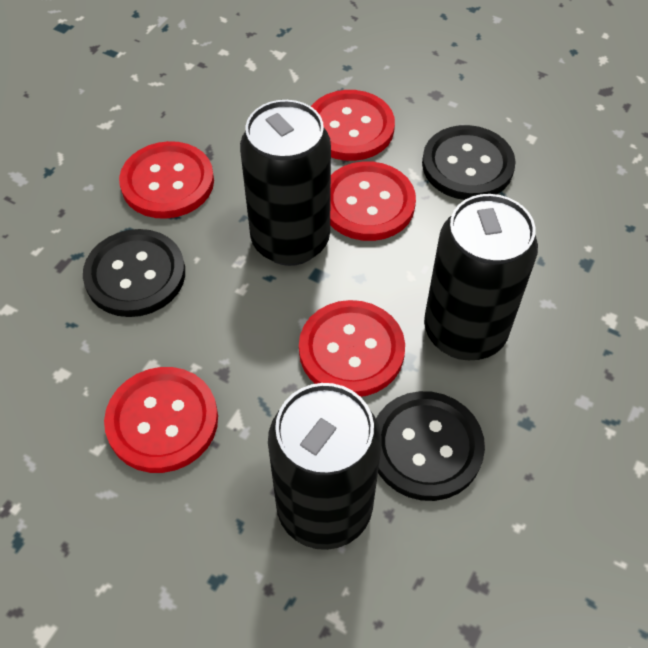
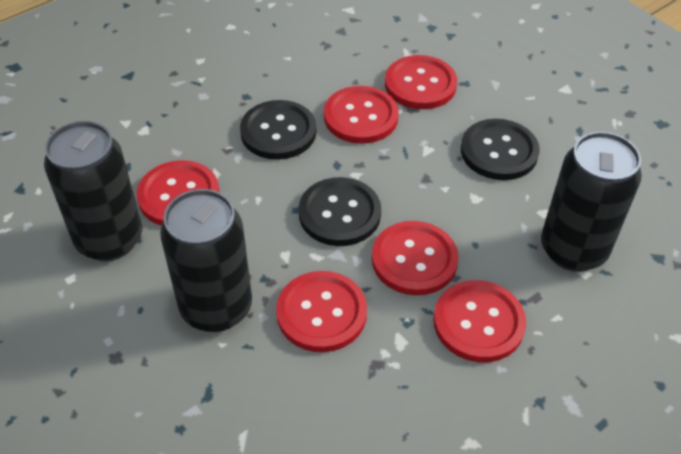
red button: 5 -> 6

